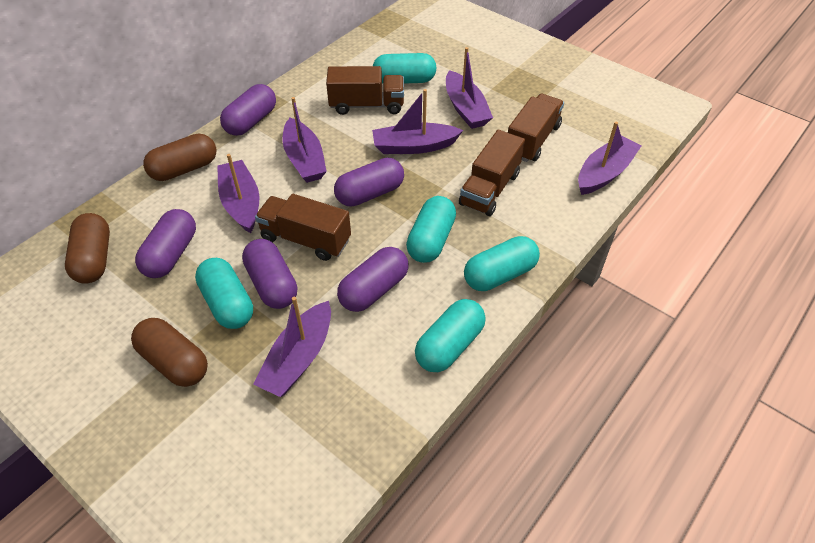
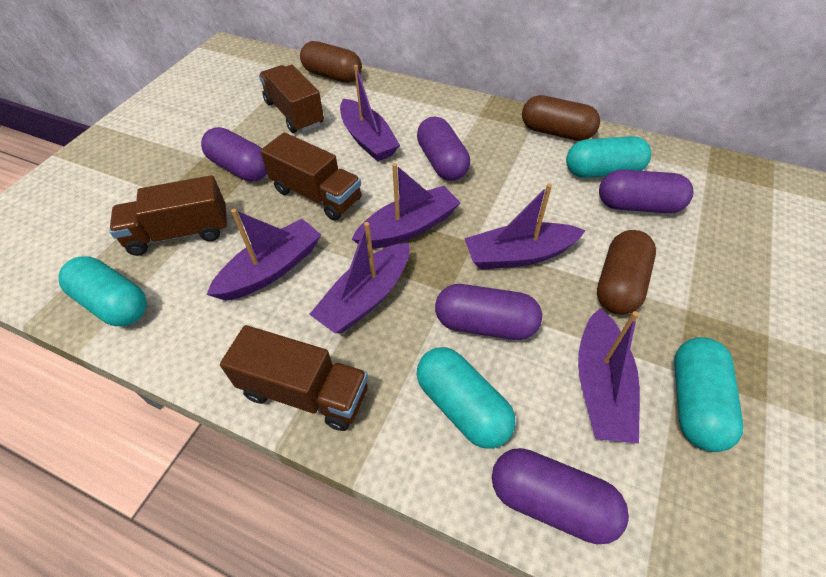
turquoise capsule: 5 -> 4

